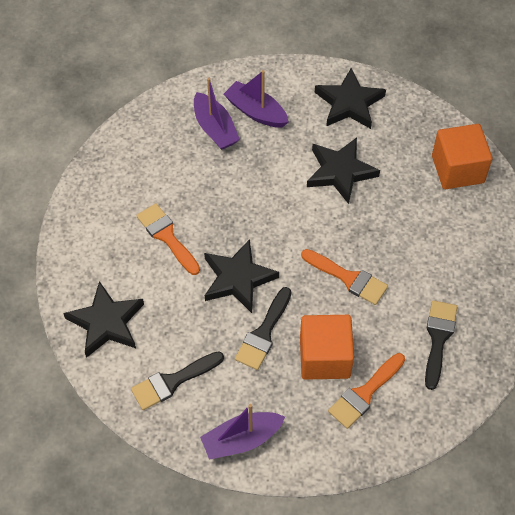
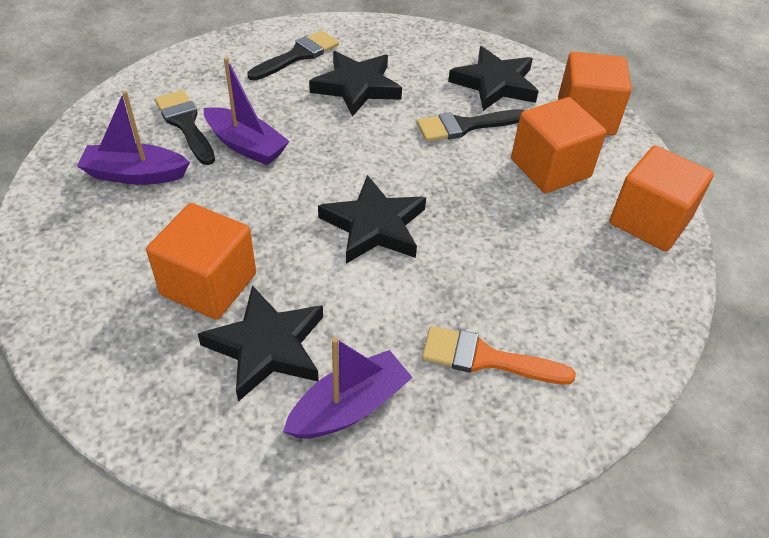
orange brush: 3 -> 1
orange cube: 2 -> 4

